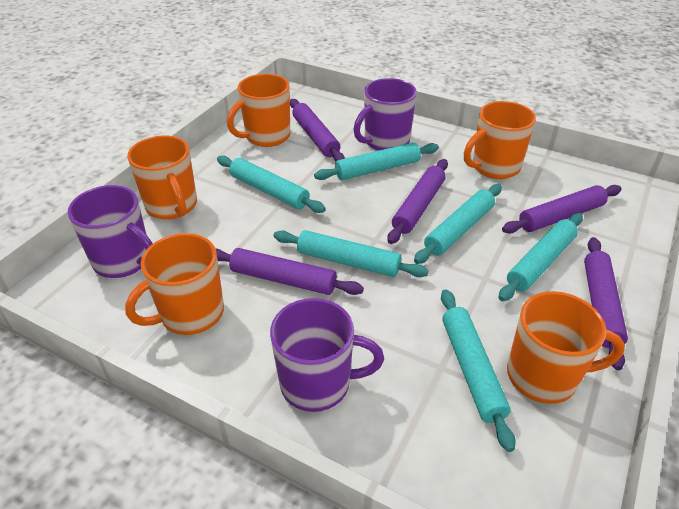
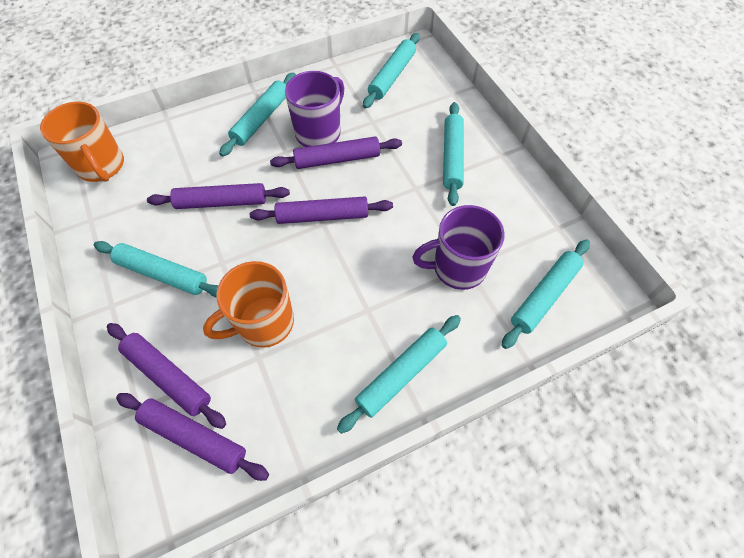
orange mug: 5 -> 2
purple mug: 3 -> 2

